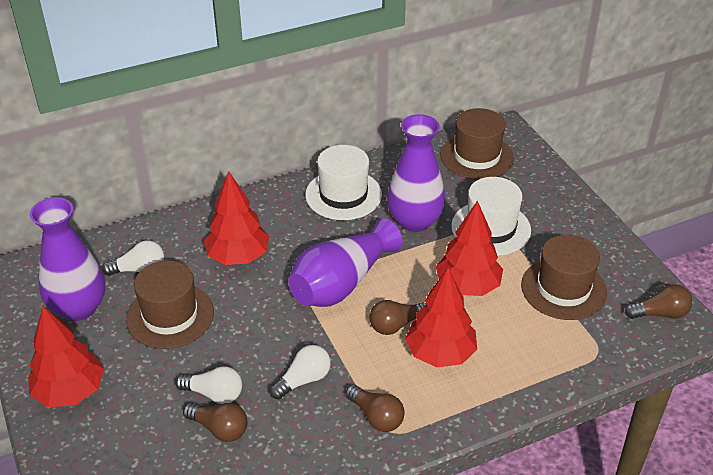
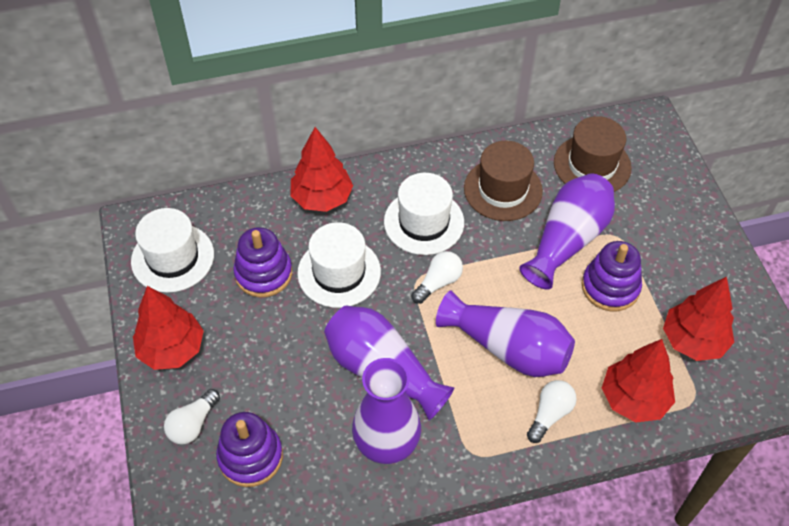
brown hat: 3 -> 2
brown light bulb: 4 -> 0
purple stacking toy: 0 -> 3
purple vase: 3 -> 4
white hat: 2 -> 3

